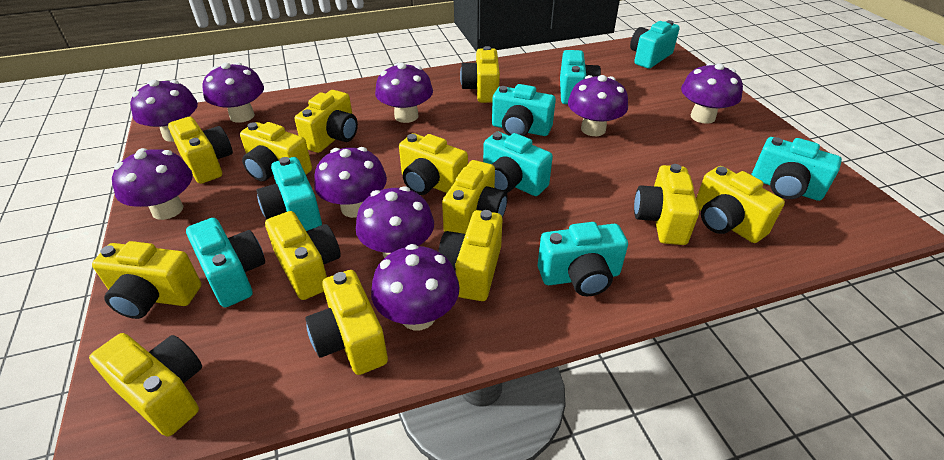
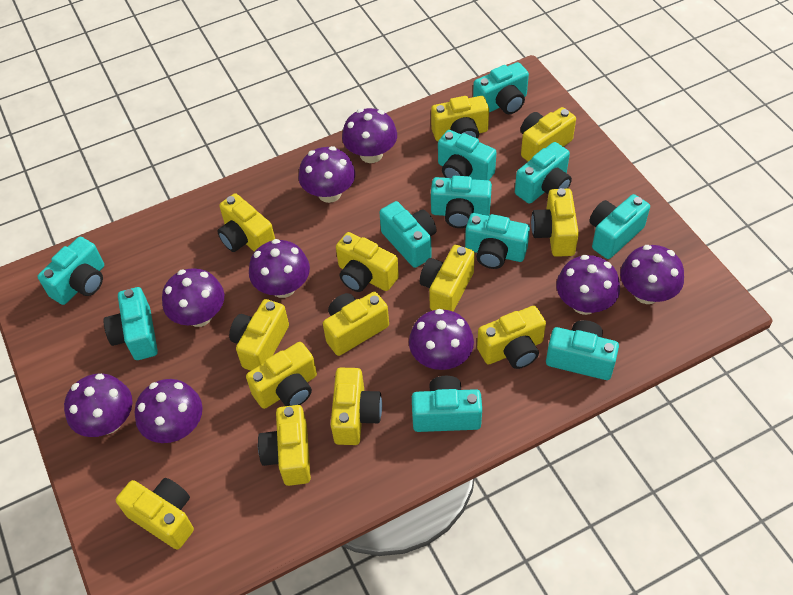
turquoise camera: 8 -> 11

